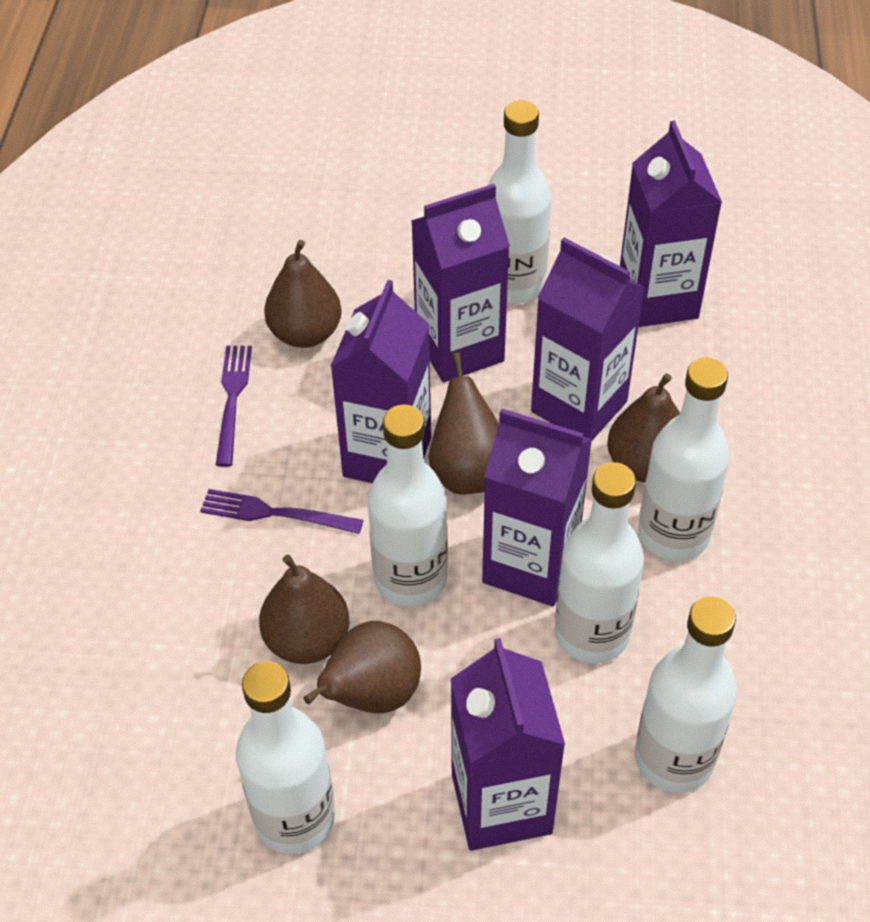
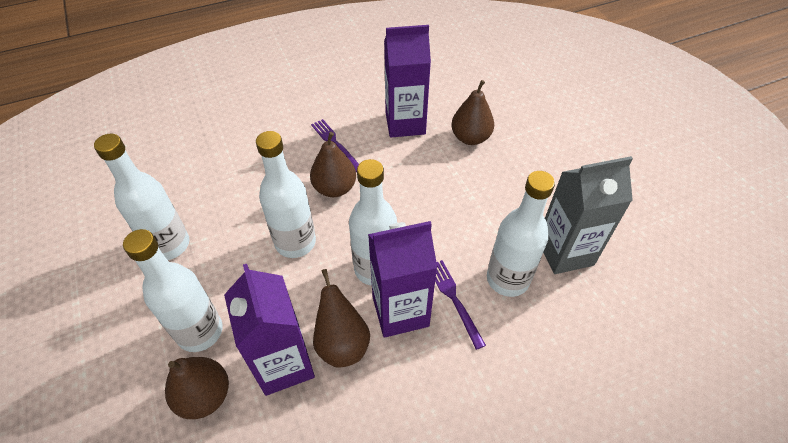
brown pear: 5 -> 4
grey carton: 0 -> 1
purple carton: 6 -> 3
white bottle: 6 -> 5

